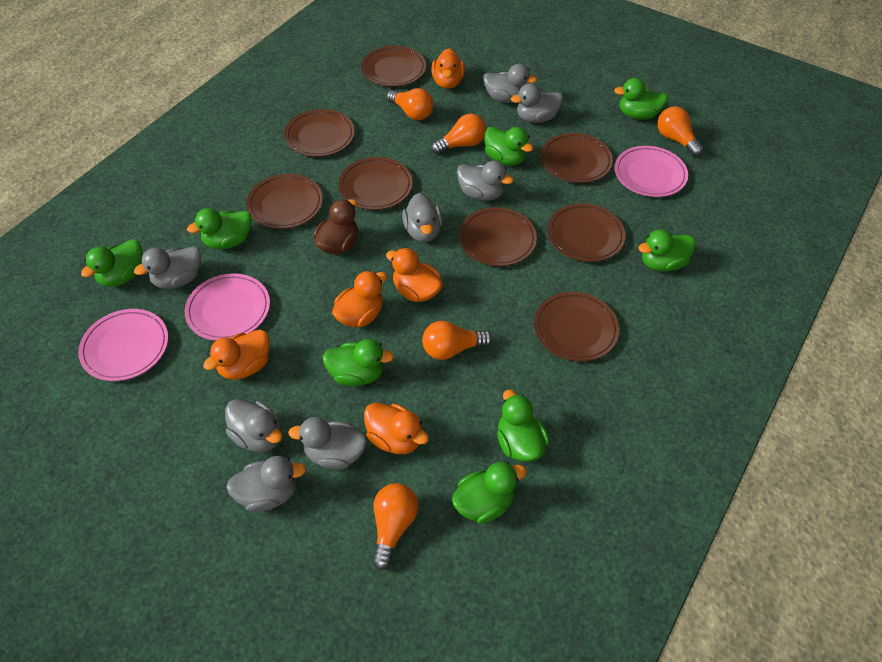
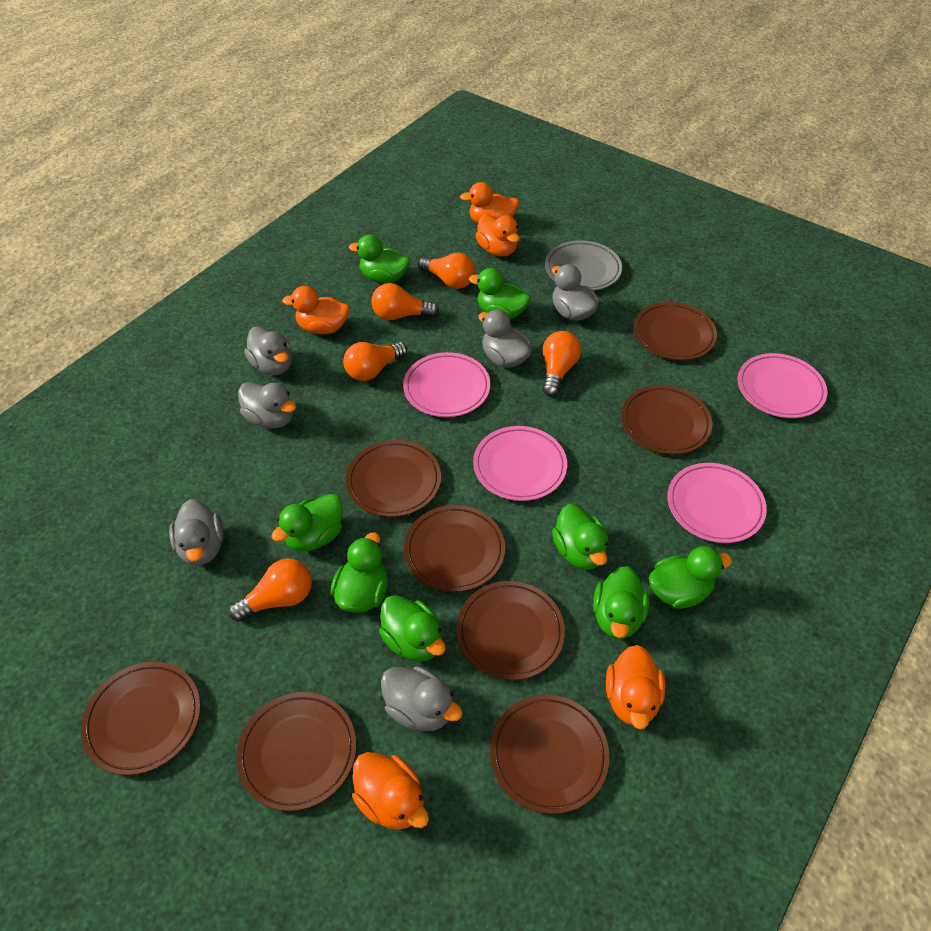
brown duck: 1 -> 0
grey duck: 8 -> 6
grey plate: 0 -> 1
pink plate: 3 -> 4

